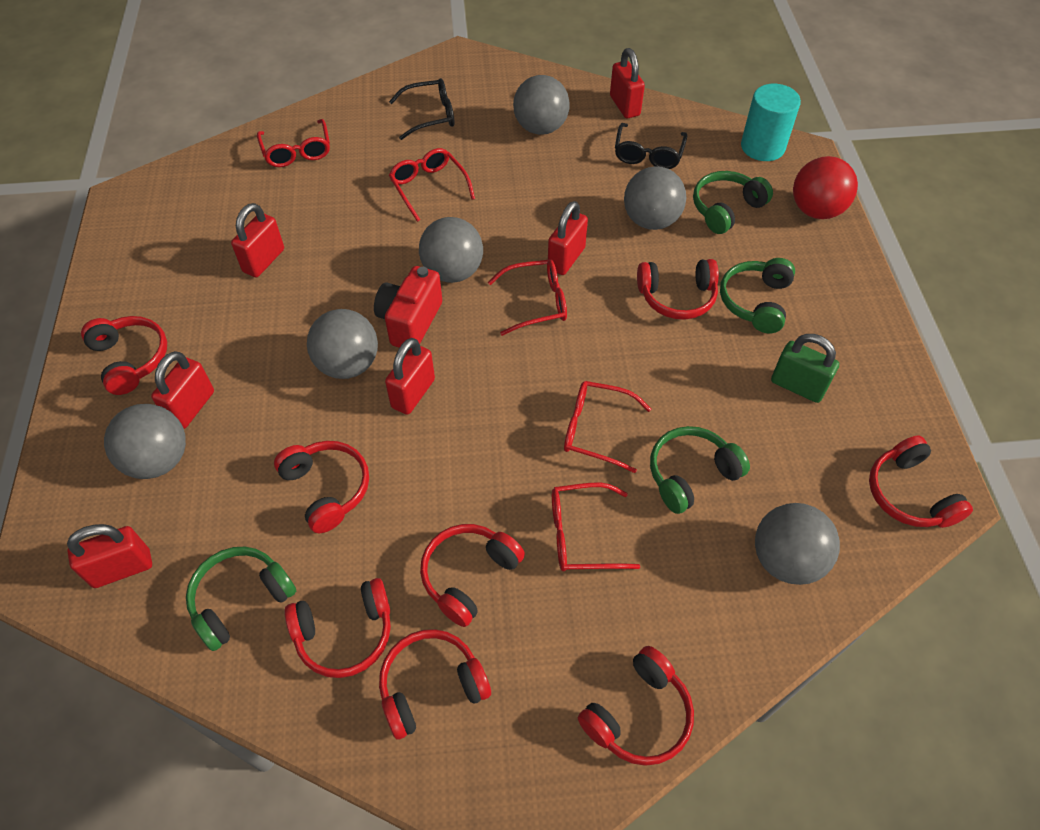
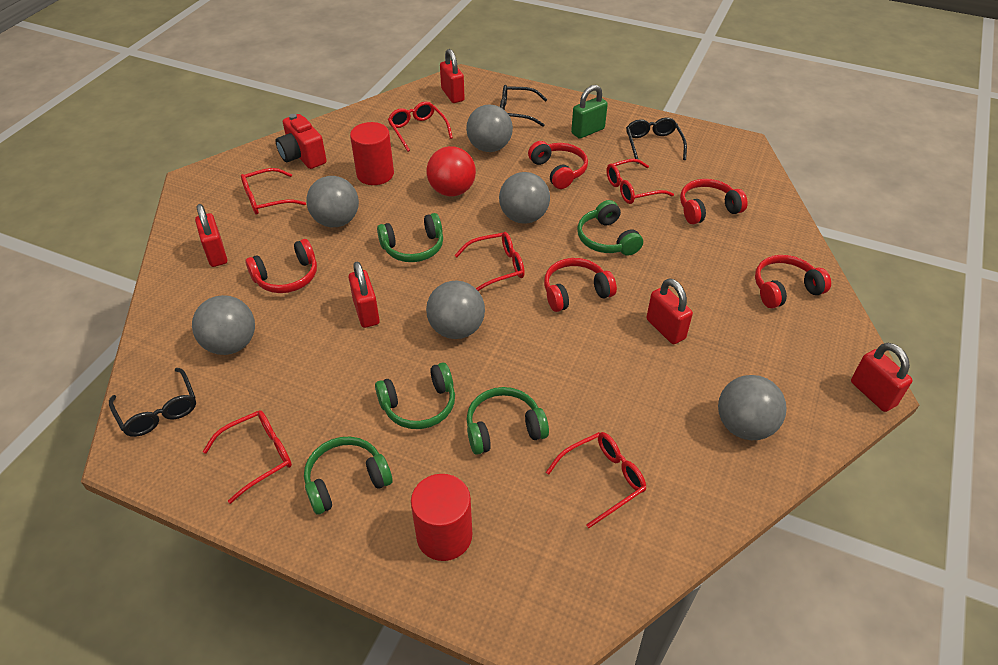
black glasses: 2 -> 3
green headphones: 4 -> 5
red cylinder: 0 -> 2
red glasses: 5 -> 6
red headphones: 8 -> 5
red padlock: 6 -> 5
turquoise cylinder: 1 -> 0

